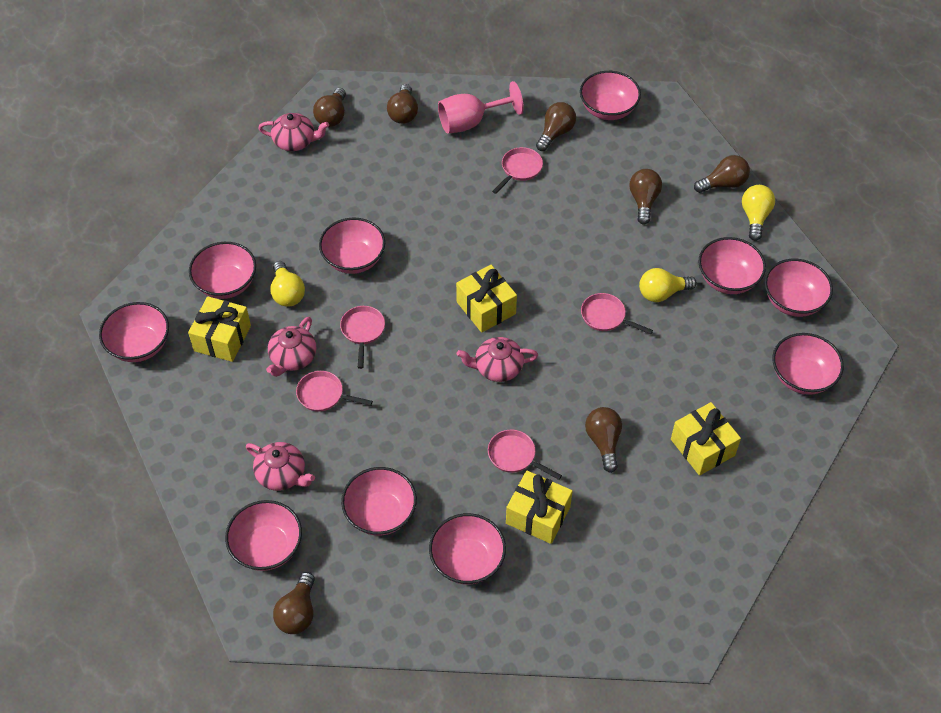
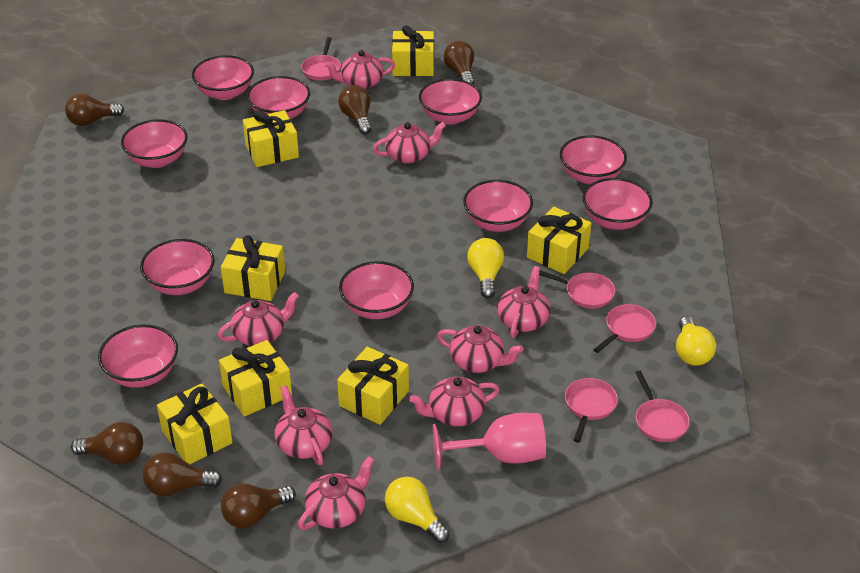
brown light bulb: 7 -> 6
pink teapot: 4 -> 8
yellow gift: 4 -> 7

